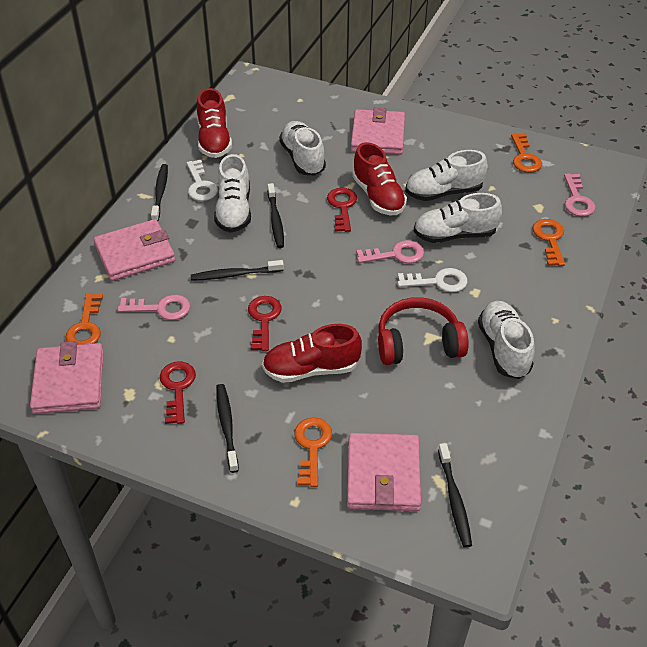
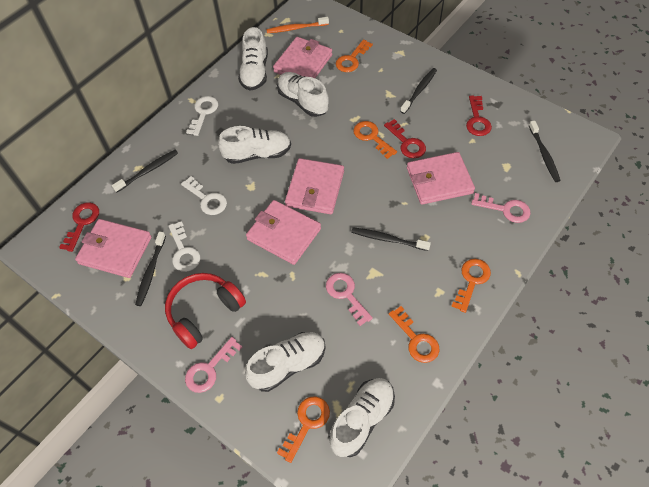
orange key: 4 -> 5
orange toothbrush: 0 -> 1
pink wallet: 4 -> 5
red shoe: 3 -> 0
white key: 2 -> 3

